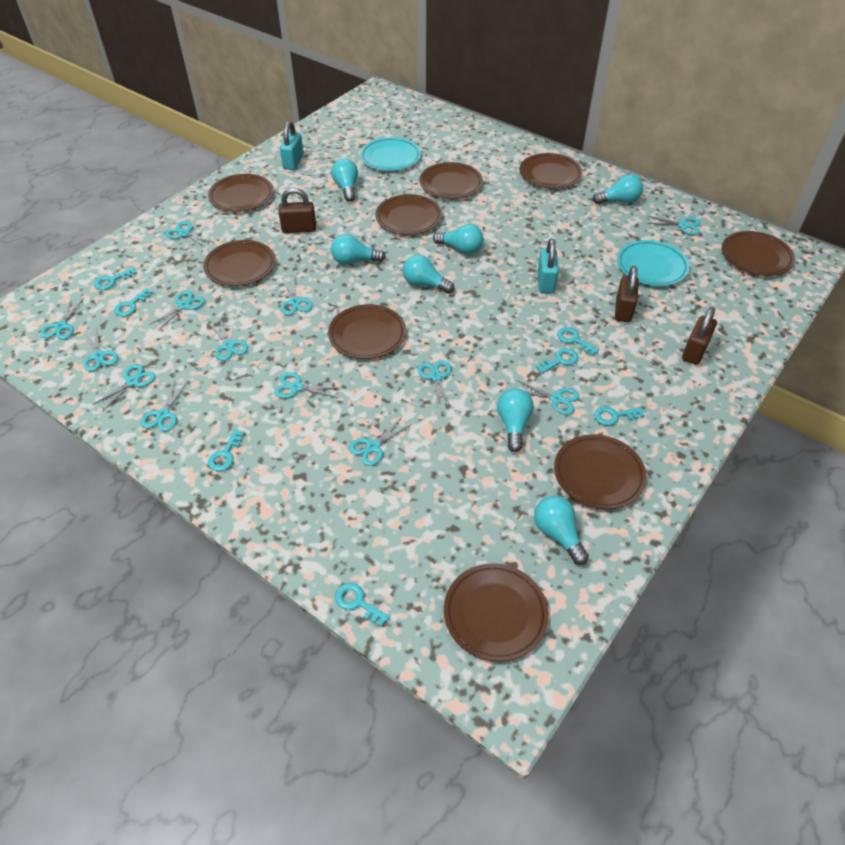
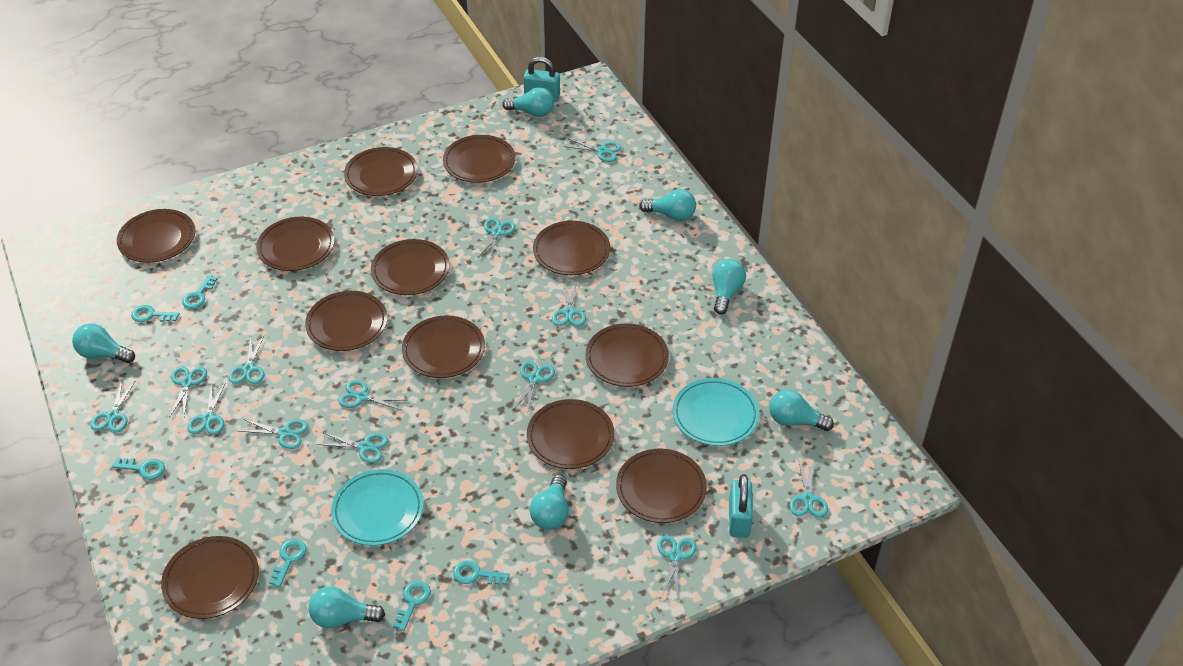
brown padlock: 3 -> 0
brown plate: 9 -> 12
turquoise key: 7 -> 6

